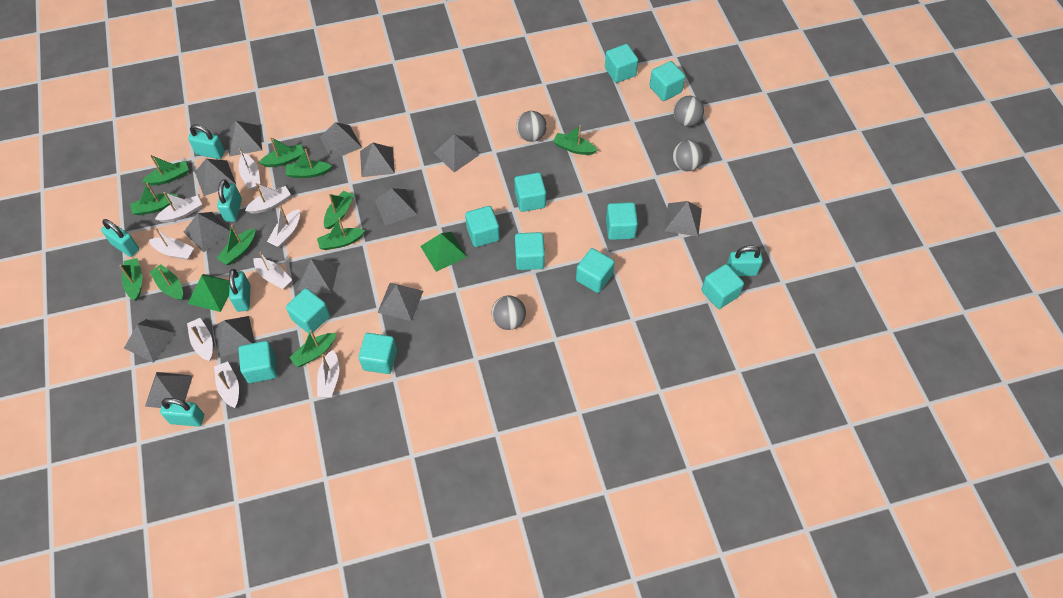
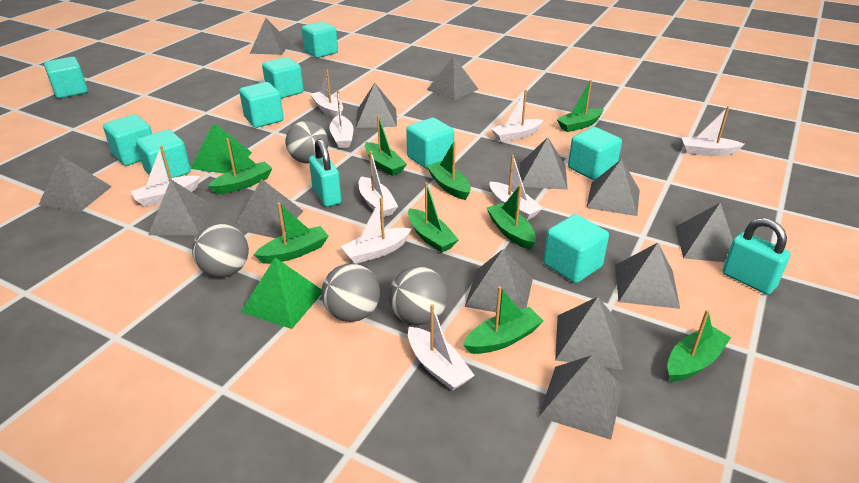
green boat: 11 -> 9
turquoise cube: 11 -> 9
turquoise padlock: 6 -> 2

